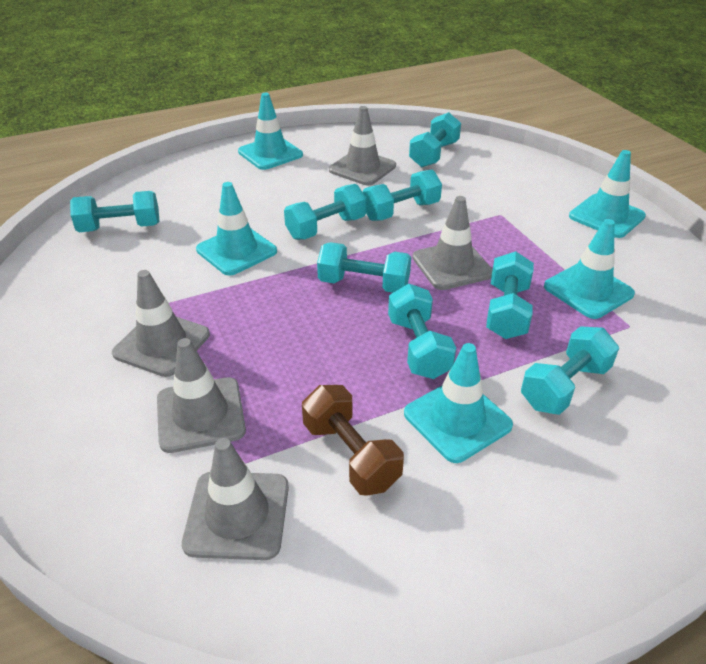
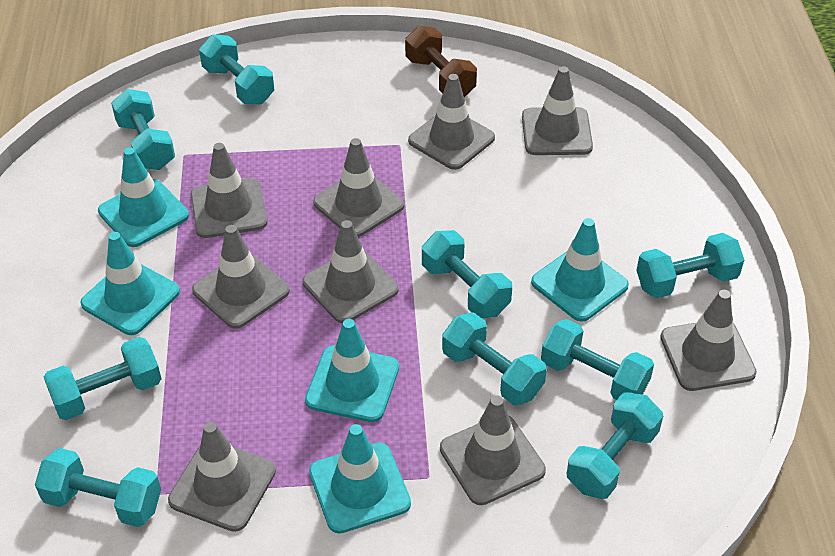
grey traffic cone: 5 -> 9
turquoise dumbbell: 8 -> 9

